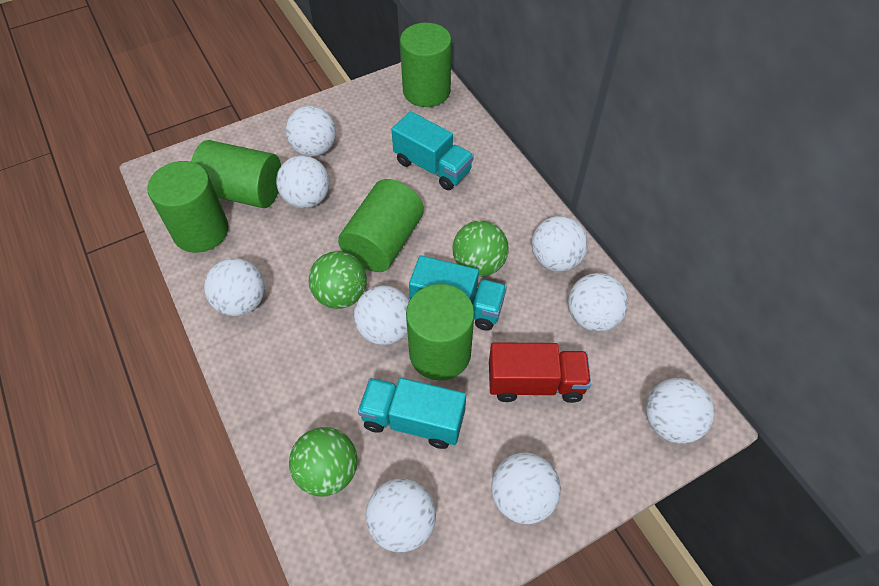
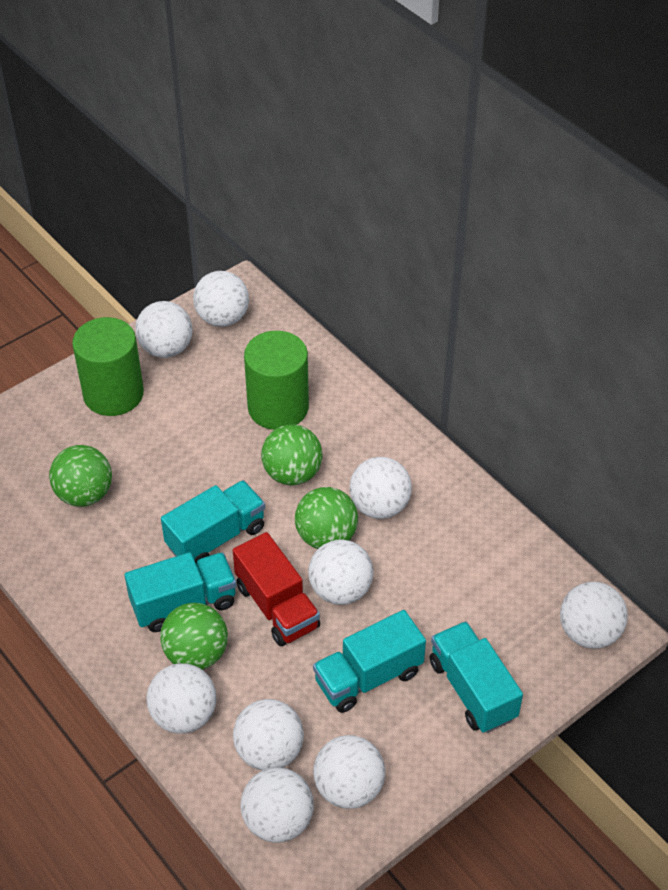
green ball: 3 -> 4
green cylinder: 5 -> 2
turquoise truck: 3 -> 4

